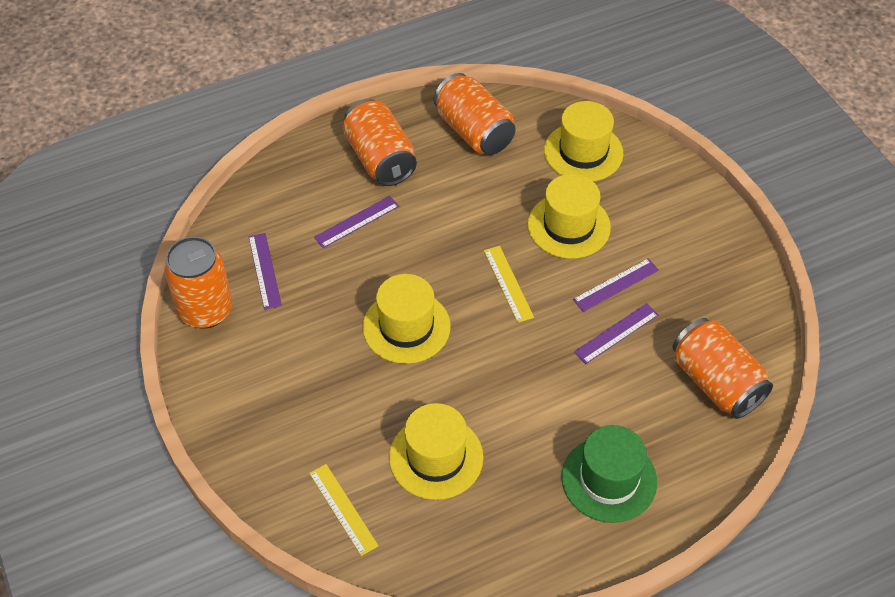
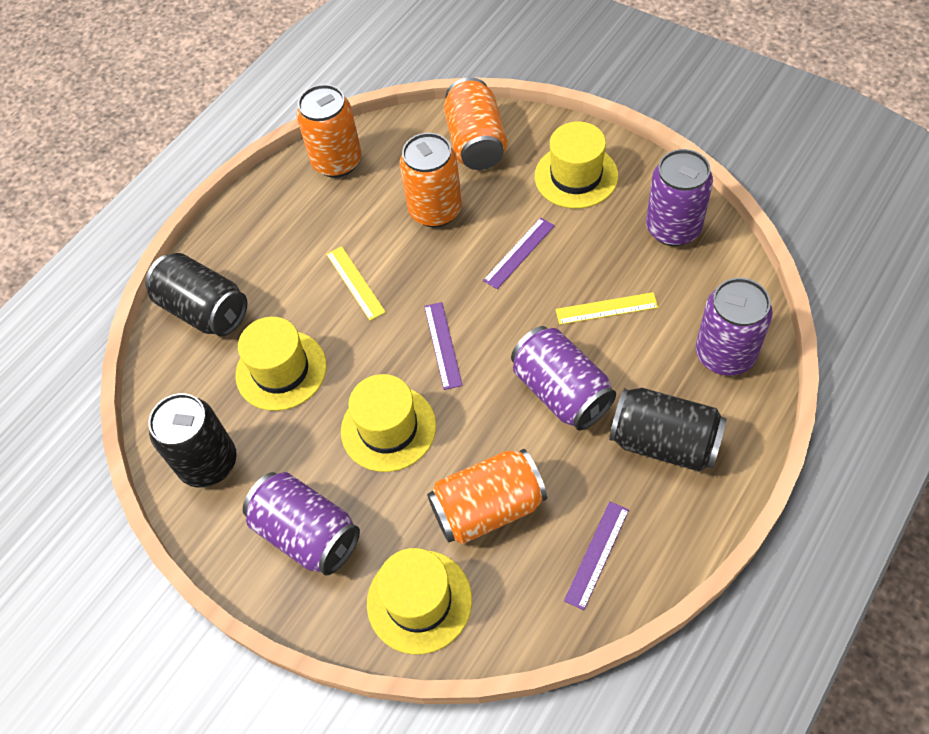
black can: 0 -> 3
green hat: 1 -> 0
purple can: 0 -> 4
purple ruler: 4 -> 3

